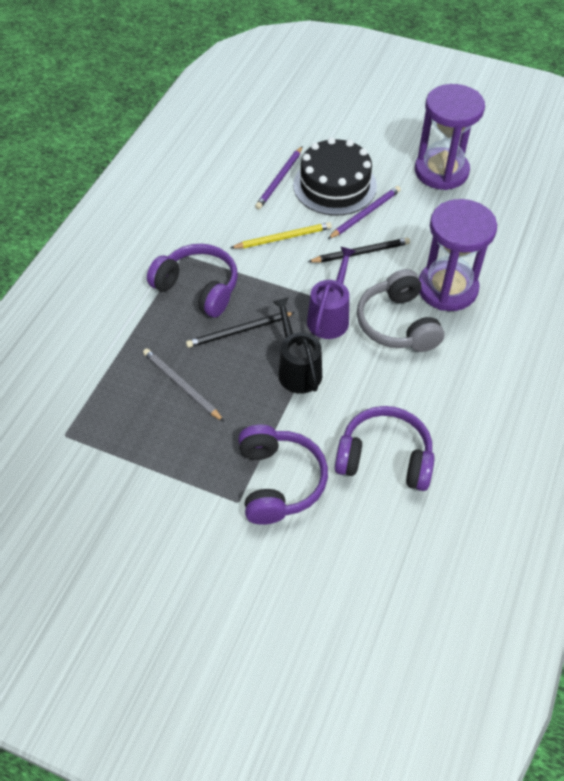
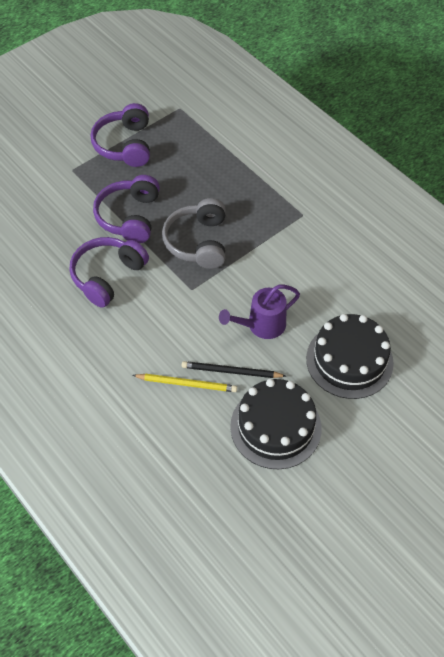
black cake: 1 -> 2
black pencil: 2 -> 1
black watering can: 1 -> 0
grey pencil: 1 -> 0
purple hourglass: 2 -> 0
purple pencil: 2 -> 0

